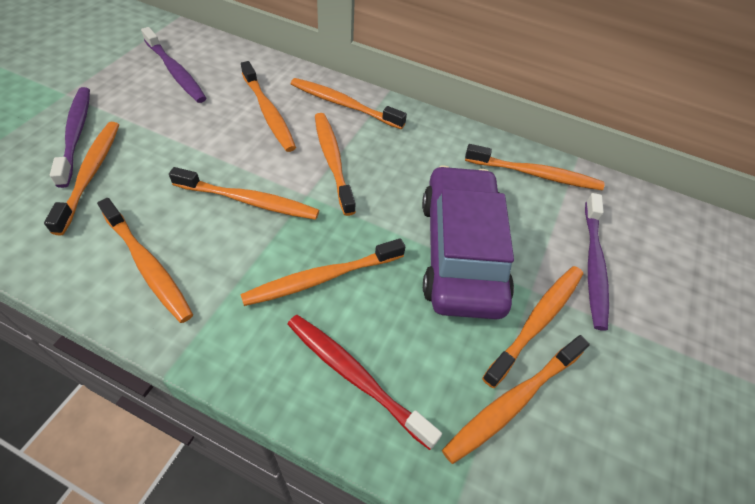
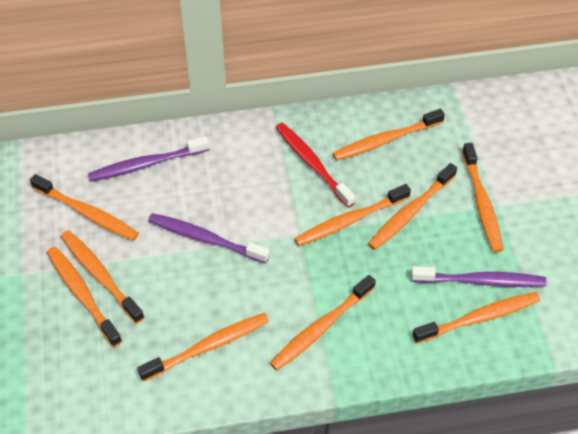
purple car: 1 -> 0

